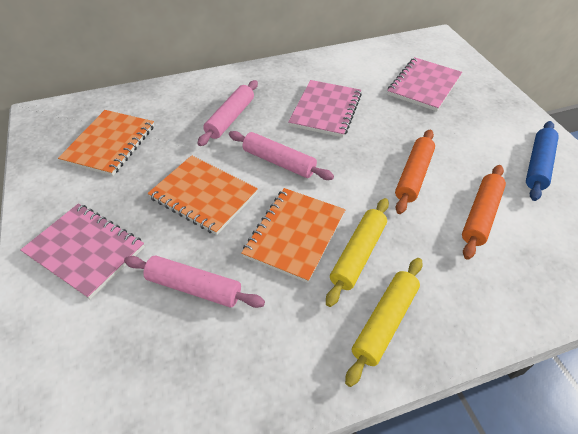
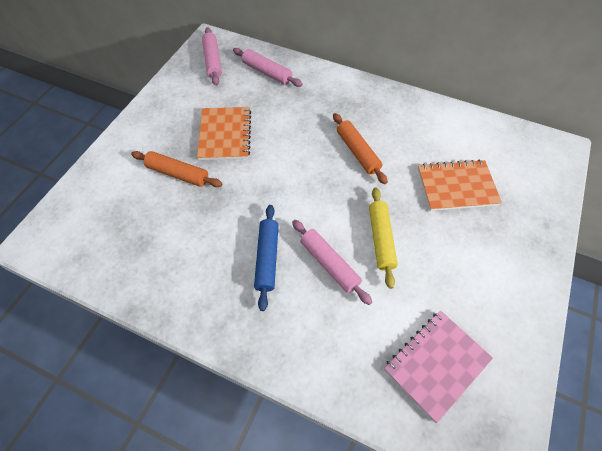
orange notebook: 3 -> 2
pink notebook: 3 -> 1
yellow rolling pin: 2 -> 1

